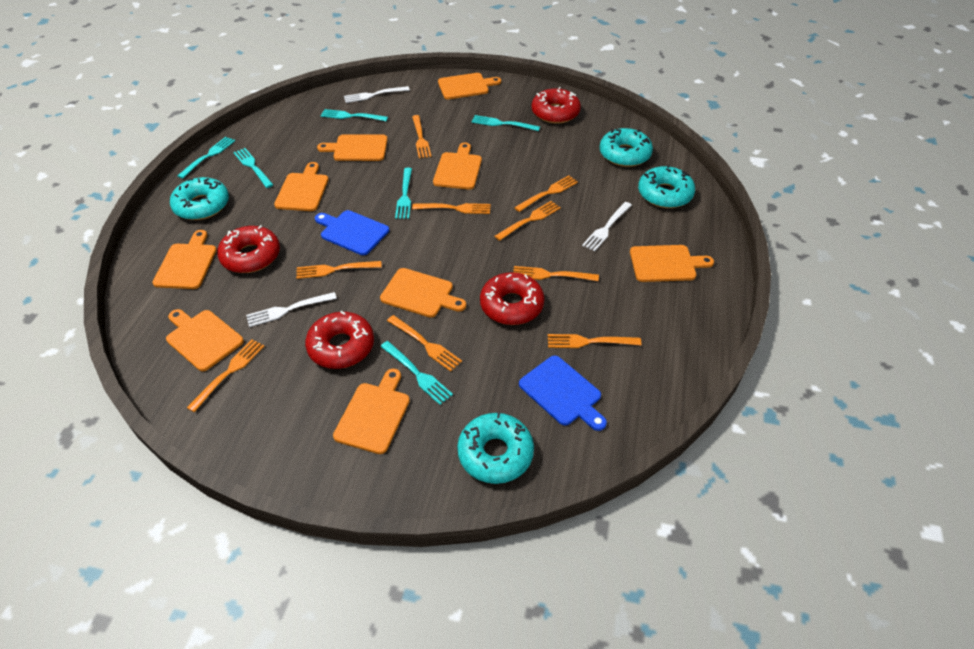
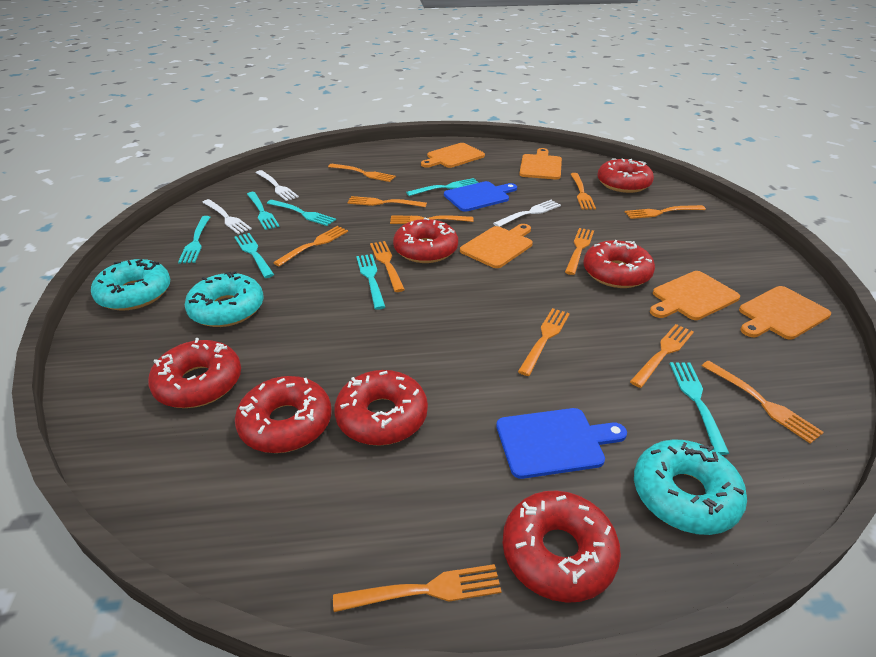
orange cutting board: 9 -> 5
orange fork: 9 -> 12
red donut: 4 -> 7
turquoise donut: 4 -> 3
turquoise fork: 6 -> 7

